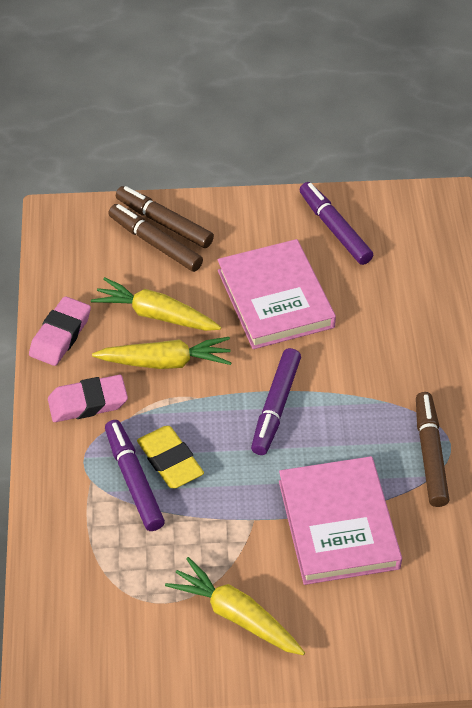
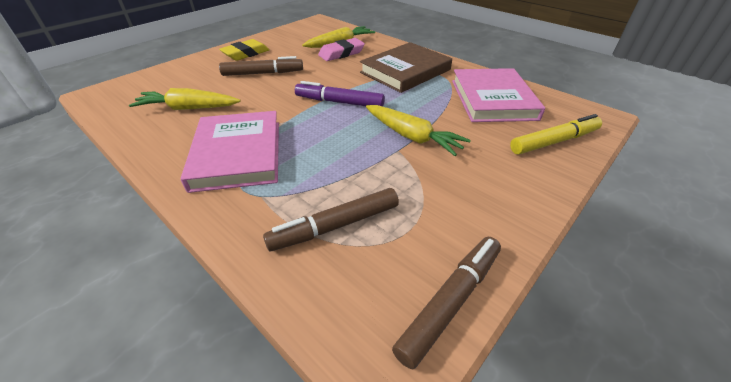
brown book: 0 -> 1
pink eraser: 2 -> 1
purple marker: 3 -> 1
yellow marker: 0 -> 1

